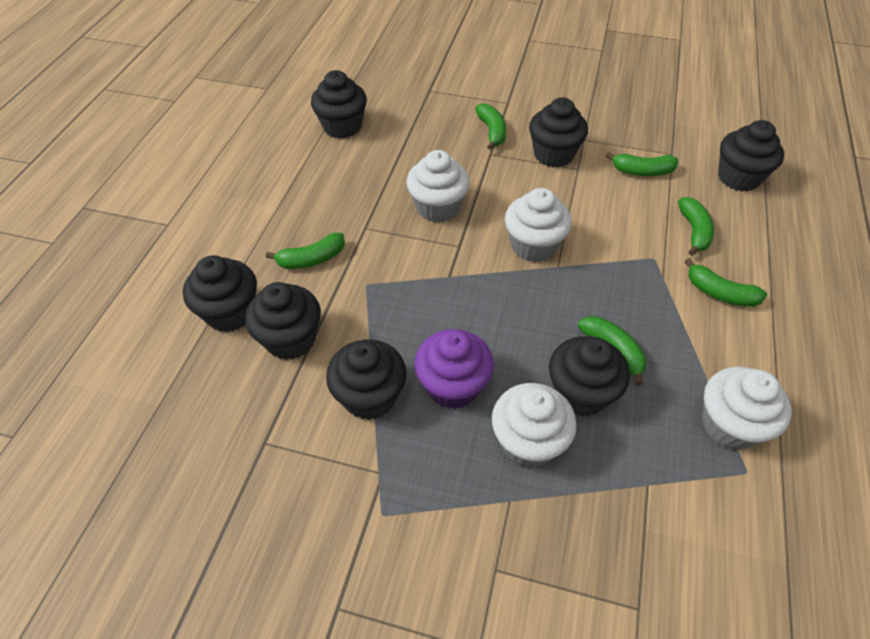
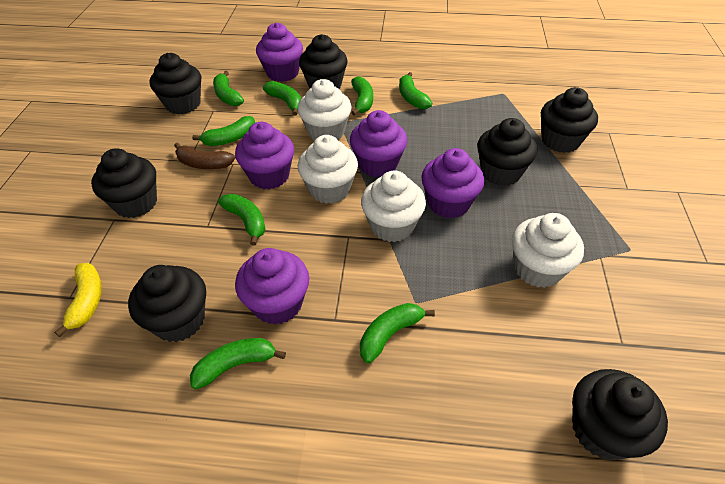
brown banana: 0 -> 1
green banana: 6 -> 8
purple cupcake: 1 -> 5
yellow banana: 0 -> 1

